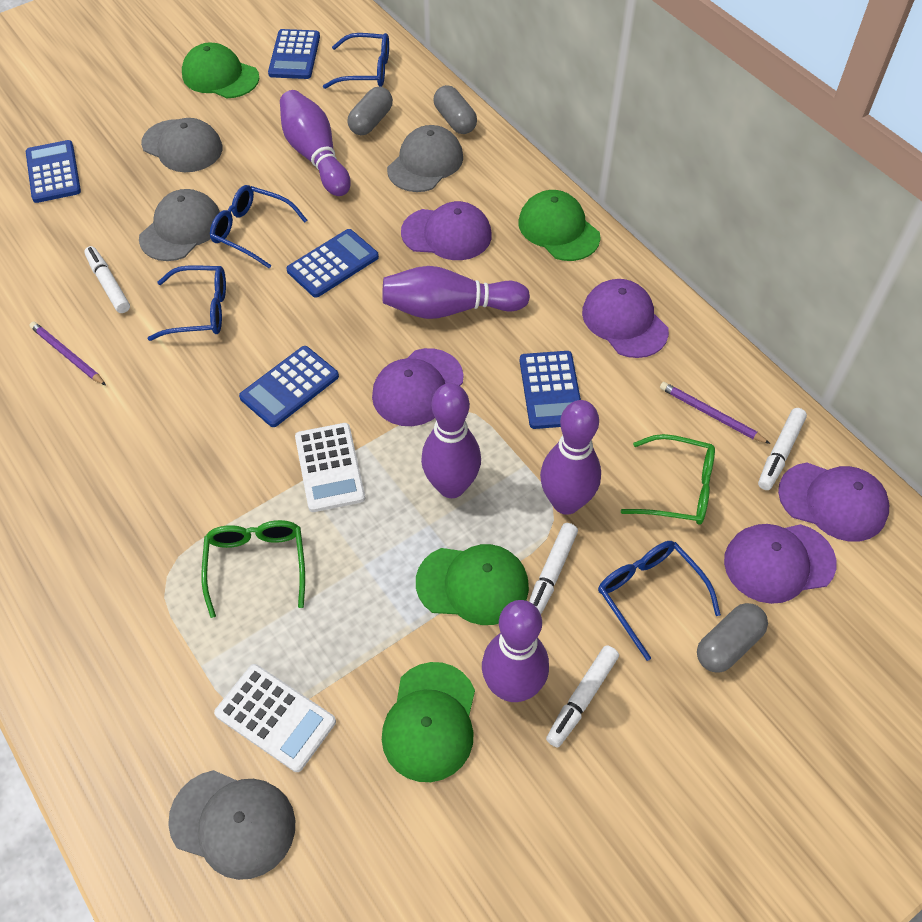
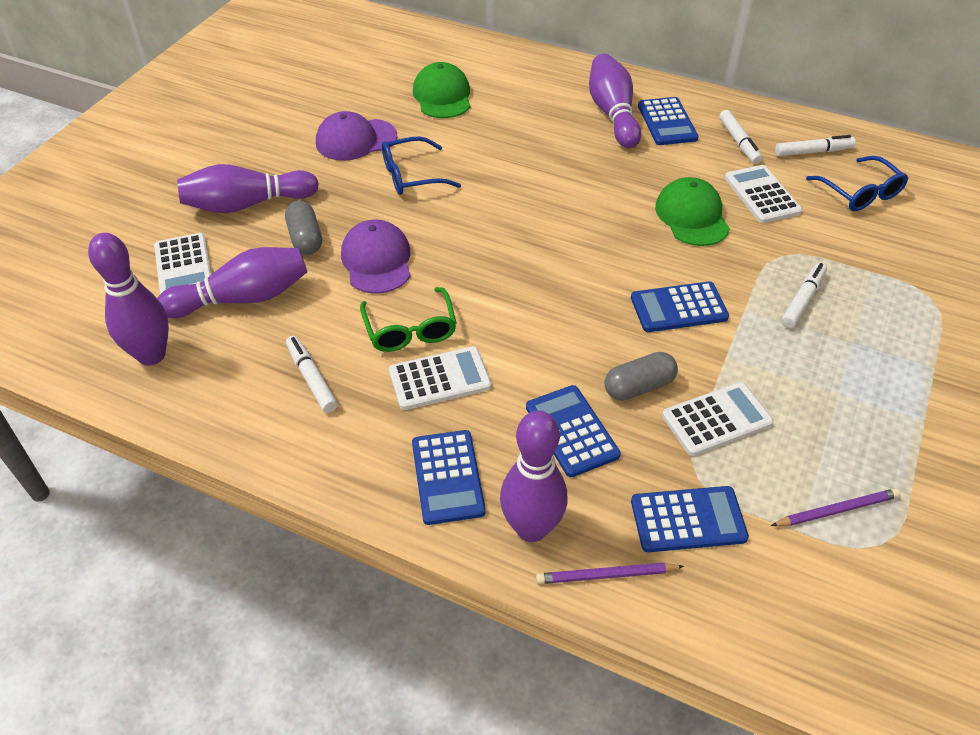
blue glasses: 4 -> 2
green cap: 4 -> 2
green glasses: 2 -> 1
grey cap: 4 -> 0
grey capsule: 3 -> 2
purple cap: 5 -> 2
white calculator: 2 -> 4

